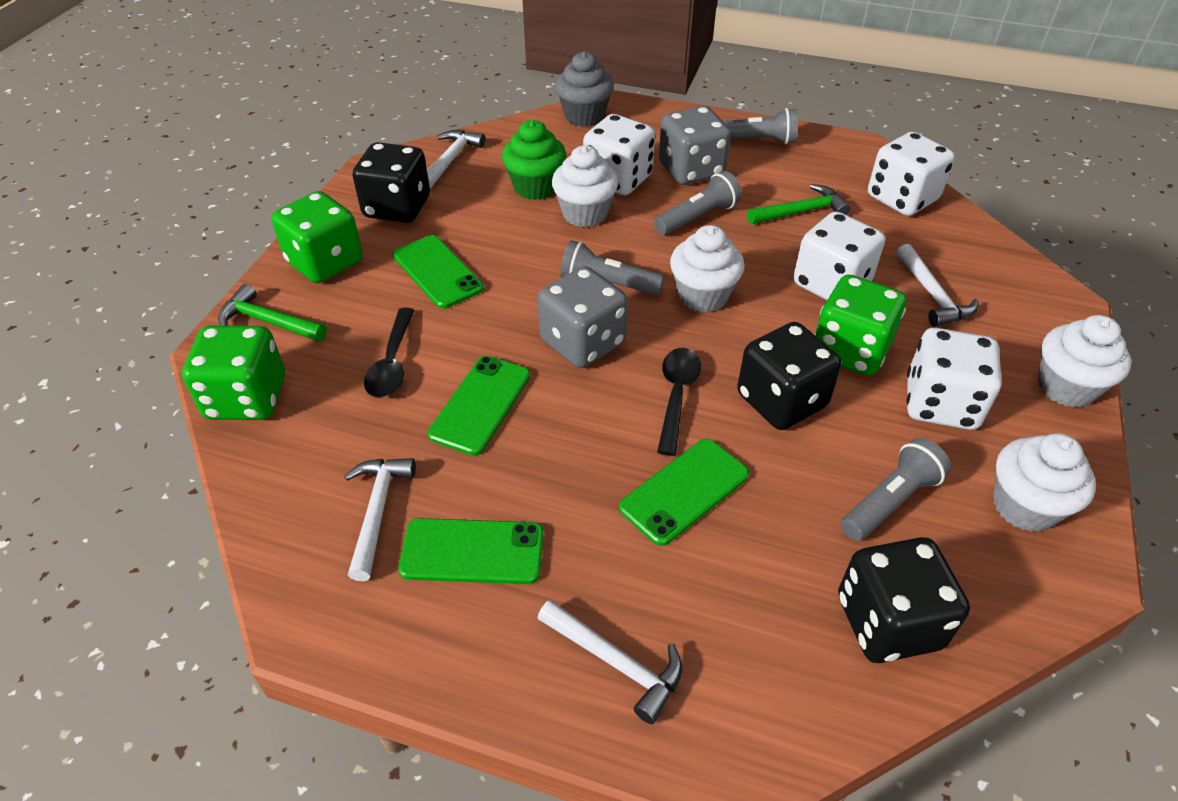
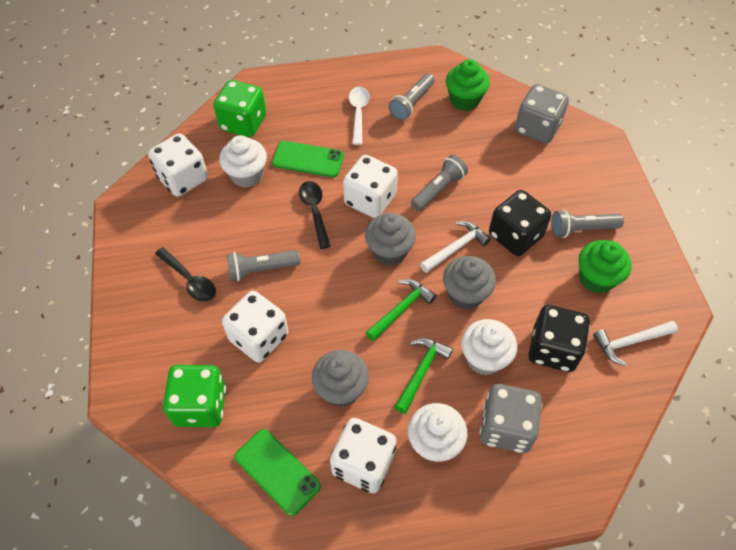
black dice: 3 -> 2
green cupcake: 1 -> 2
green dice: 3 -> 2
green phone: 4 -> 2
grey cupcake: 1 -> 3
white cupcake: 4 -> 3
white hammer: 4 -> 2
white spoon: 0 -> 1

